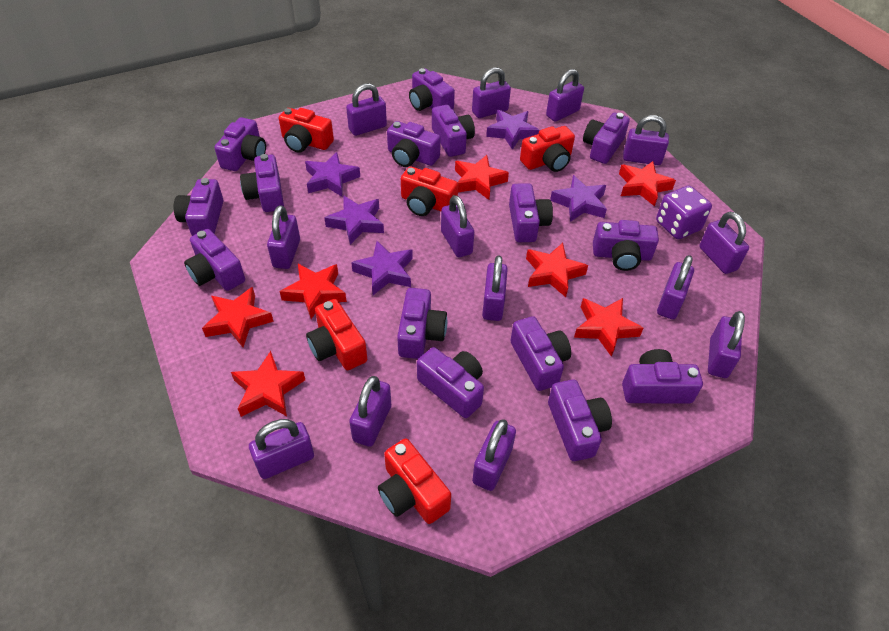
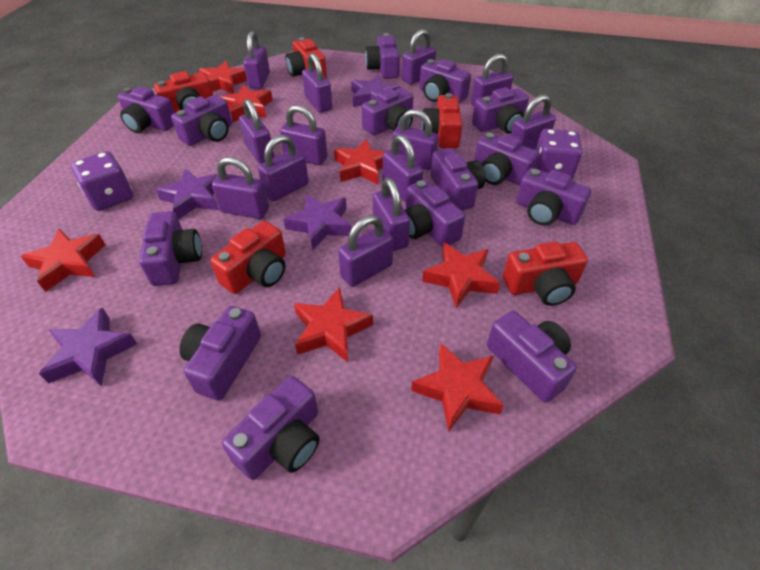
purple camera: 15 -> 14
purple dice: 1 -> 2
purple star: 5 -> 4

